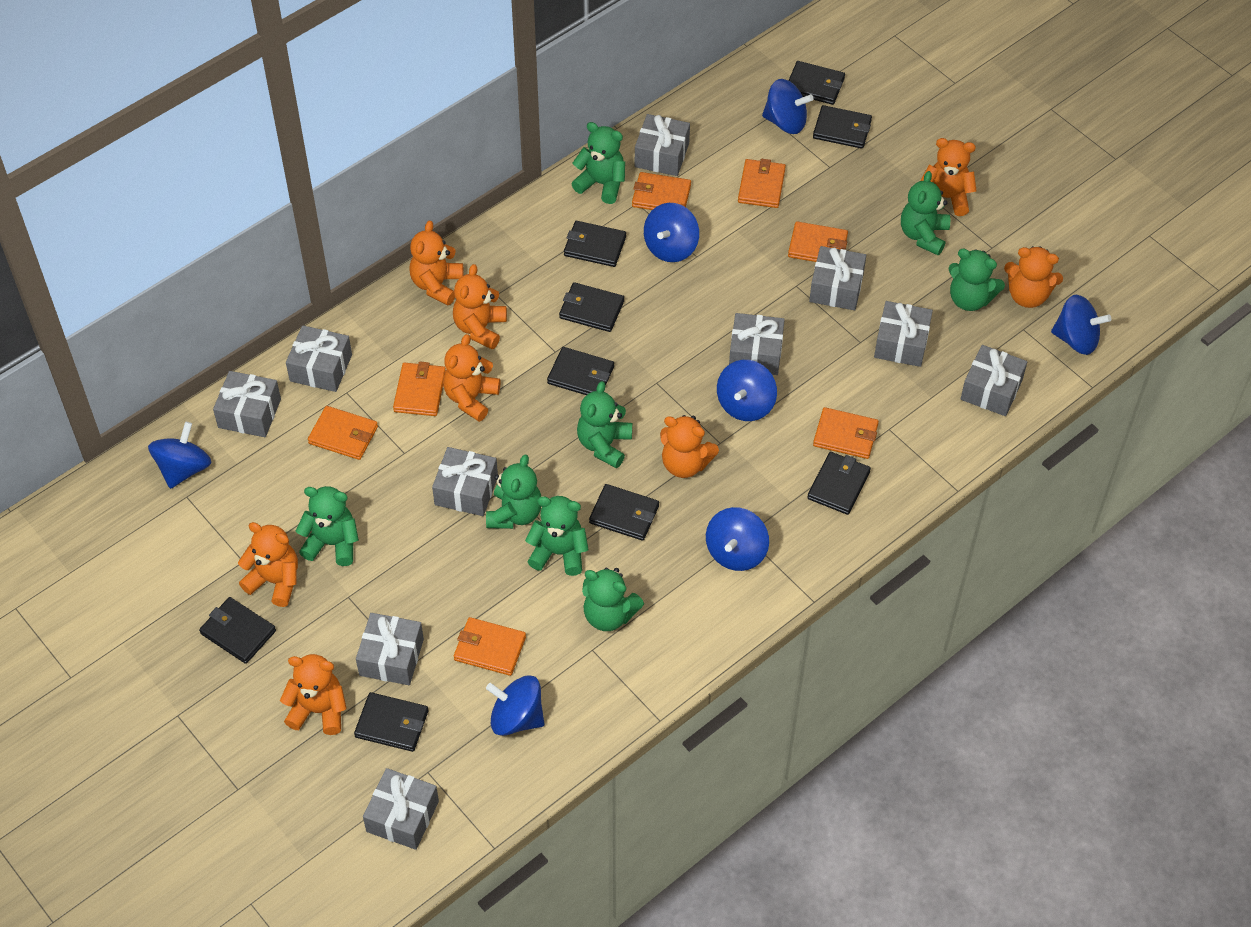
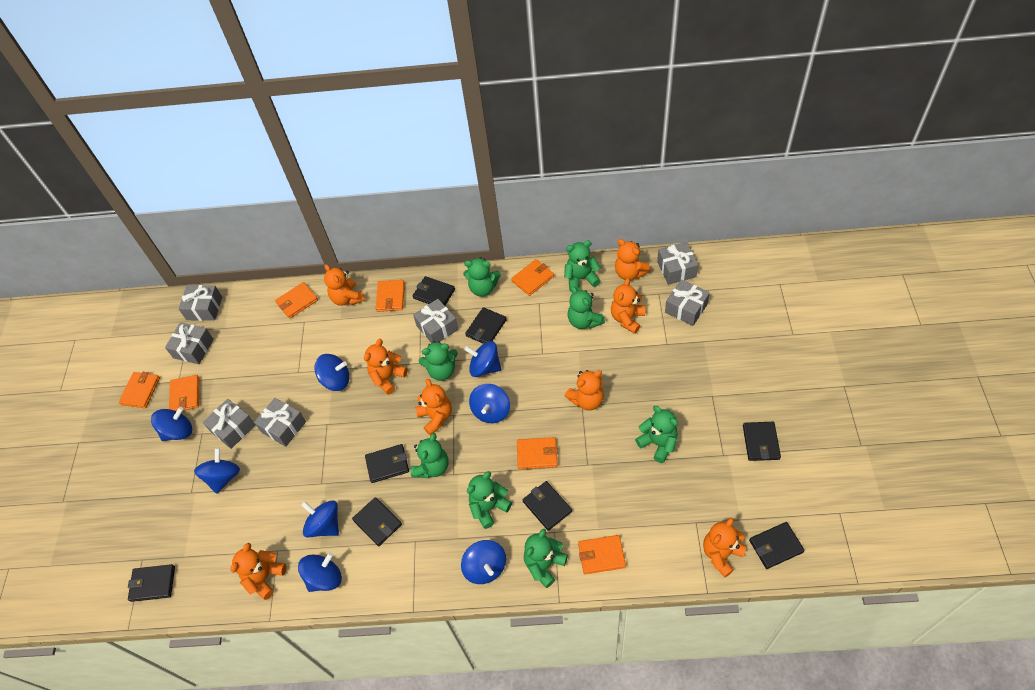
black wallet: 9 -> 8
blue spinning top: 7 -> 8
grey gift: 10 -> 7

